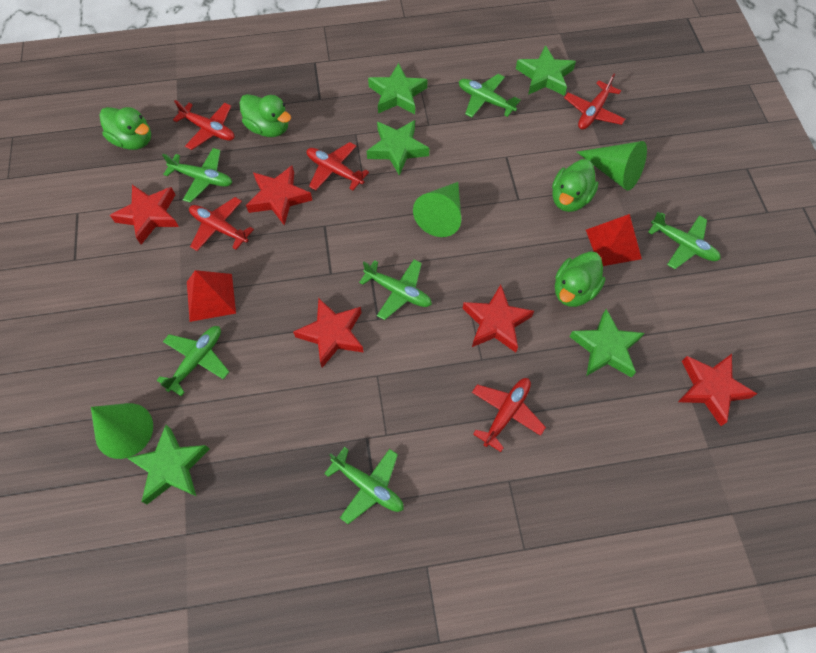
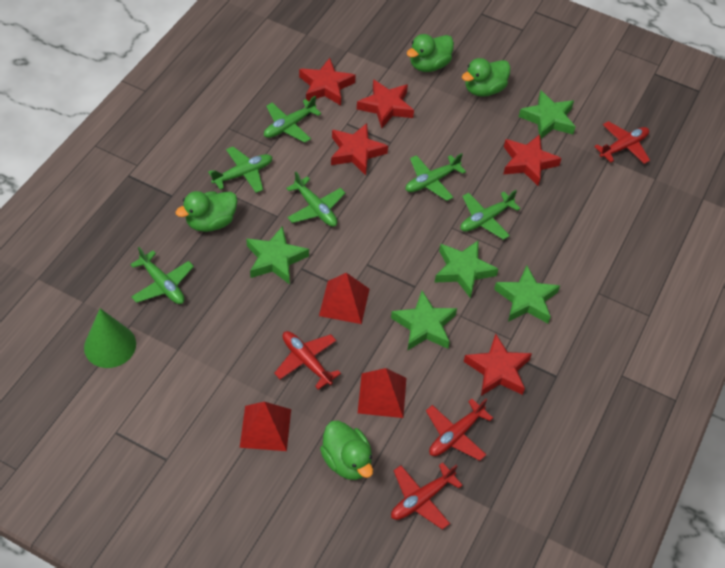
green cone: 3 -> 1
red plane: 5 -> 4
red pyramid: 2 -> 3

